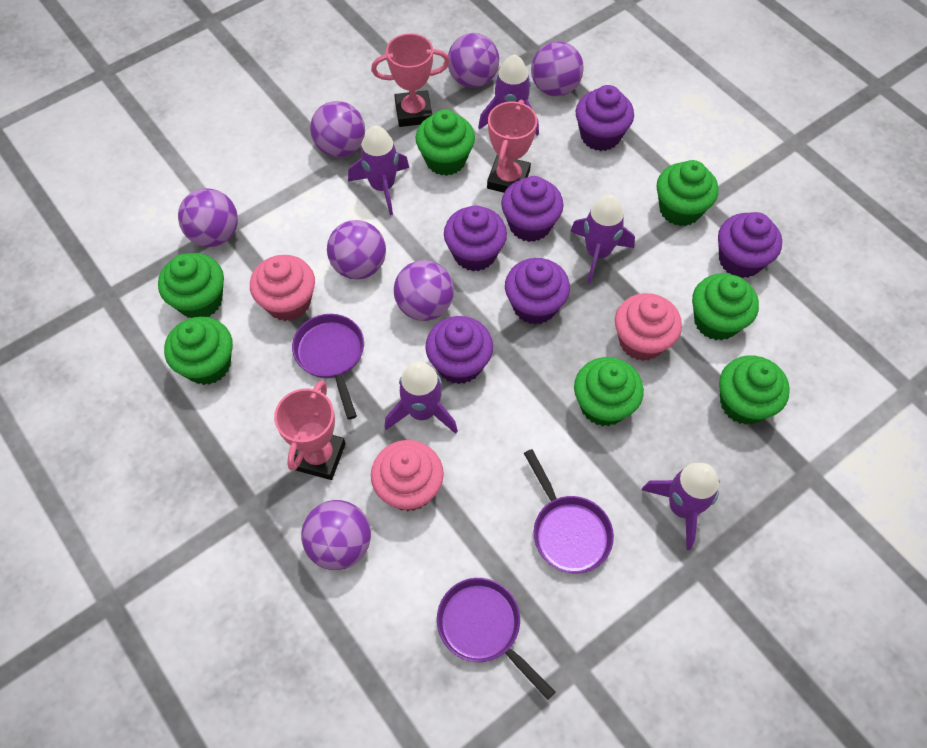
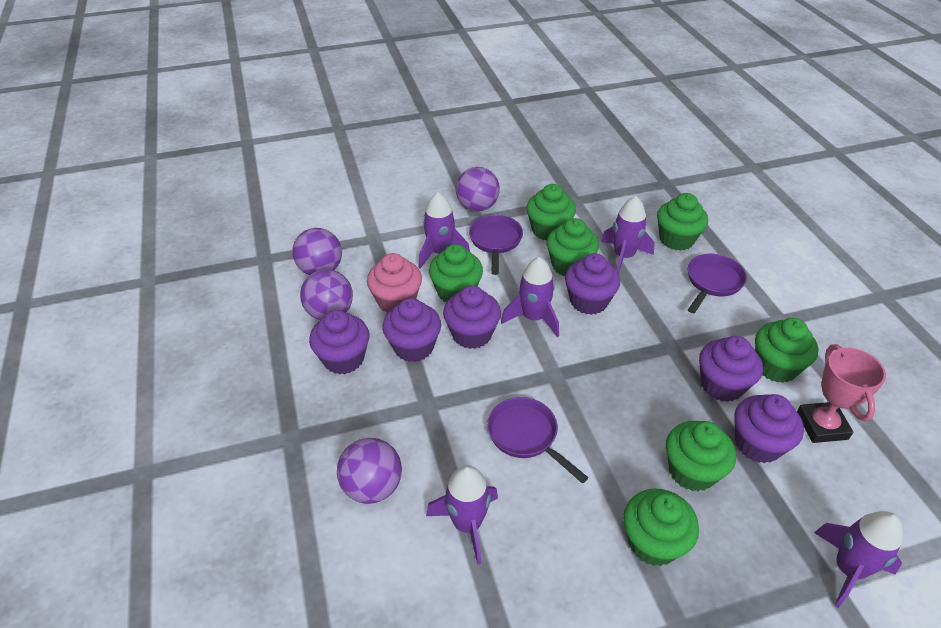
pink cupcake: 3 -> 1
pink trophy: 3 -> 1
purple ball: 7 -> 4

